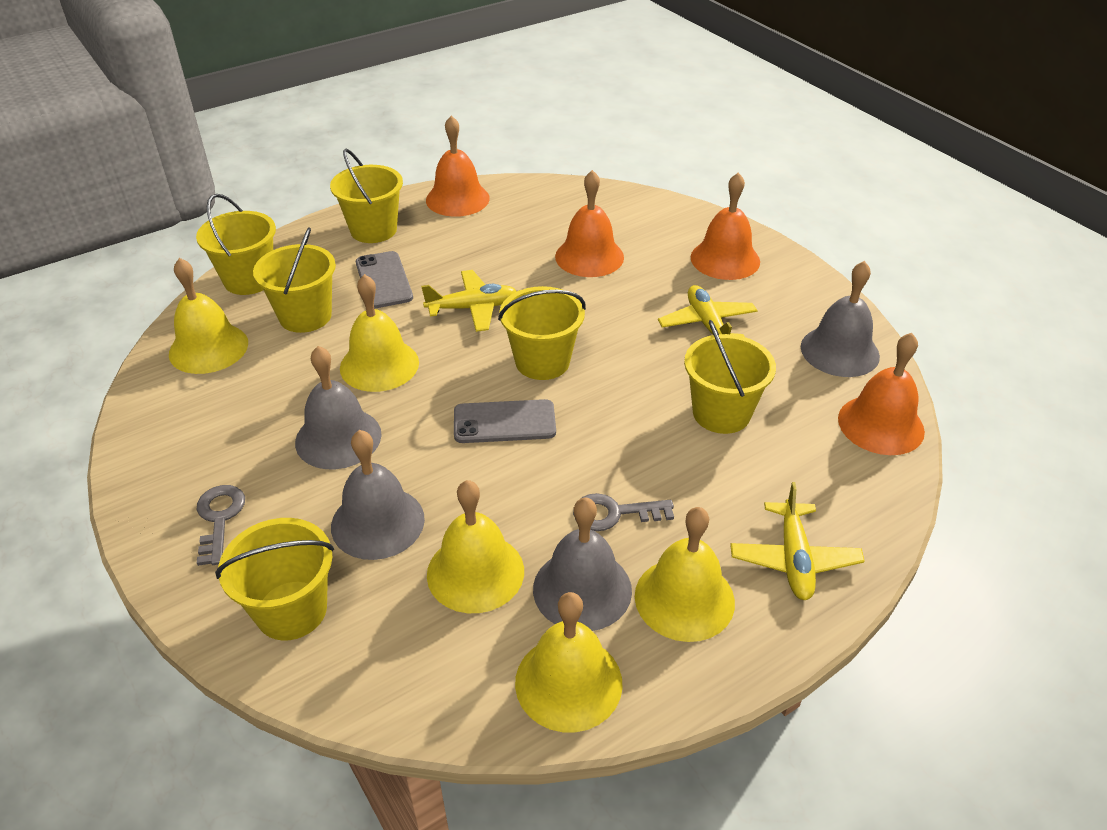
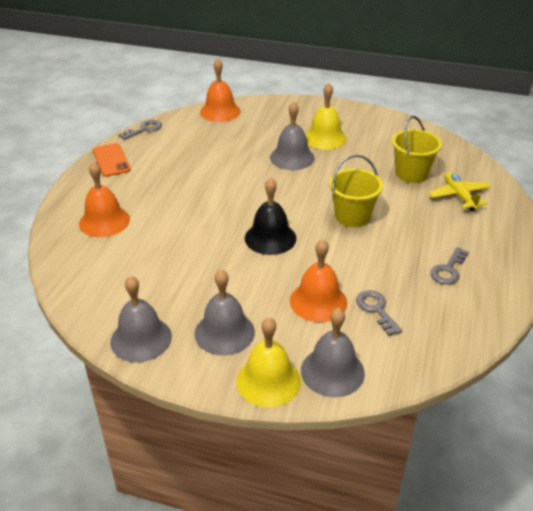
black bell: 0 -> 1
grey key: 2 -> 3
grey phone: 2 -> 0
orange bell: 4 -> 3
orange phone: 0 -> 1
yellow bell: 5 -> 2
yellow bucket: 6 -> 2
yellow plane: 3 -> 1

